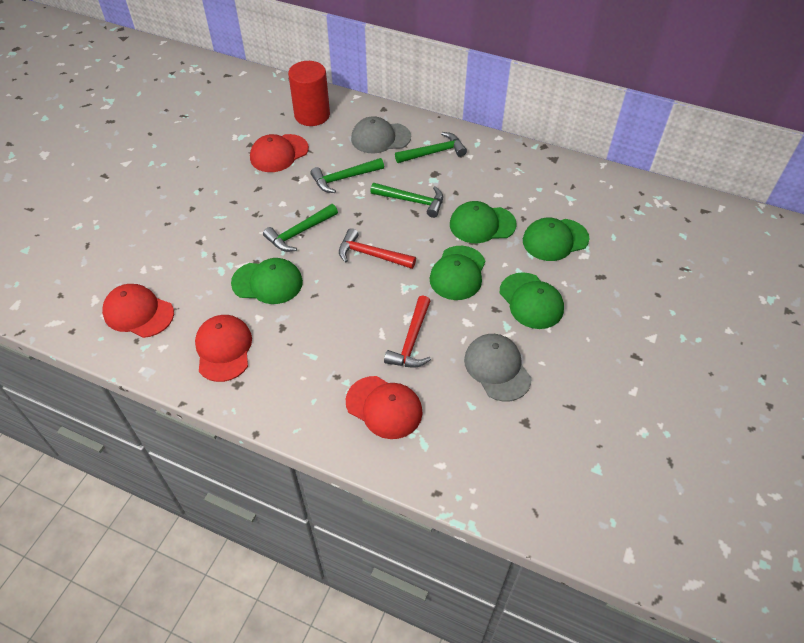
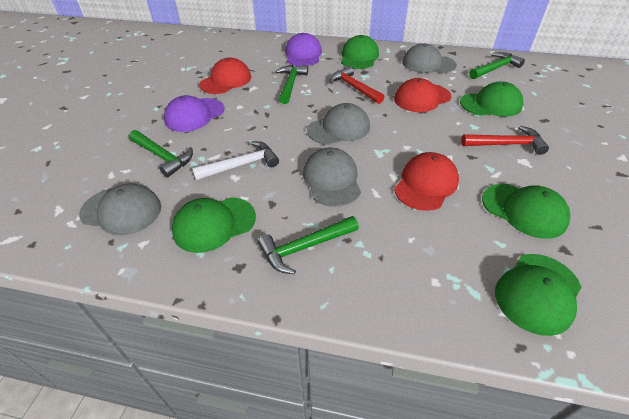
grey cap: 2 -> 4
purple cap: 0 -> 2
red cap: 4 -> 3
red cylinder: 1 -> 0
white hammer: 0 -> 1

